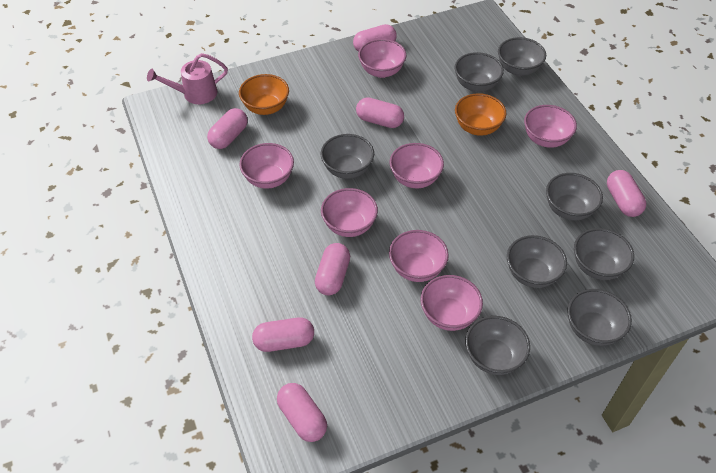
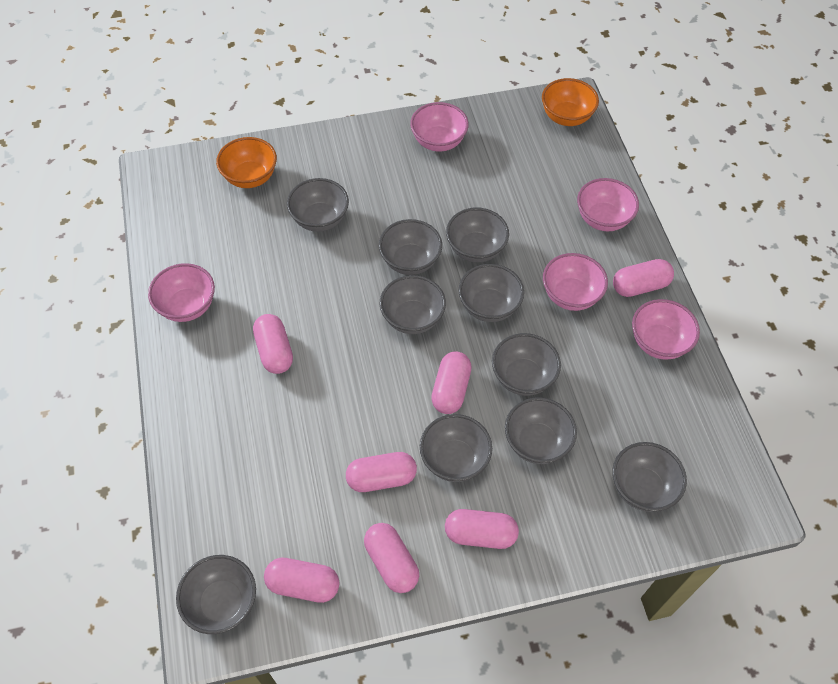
grey bowl: 8 -> 10
pink bowl: 7 -> 5
pink watering can: 1 -> 0

